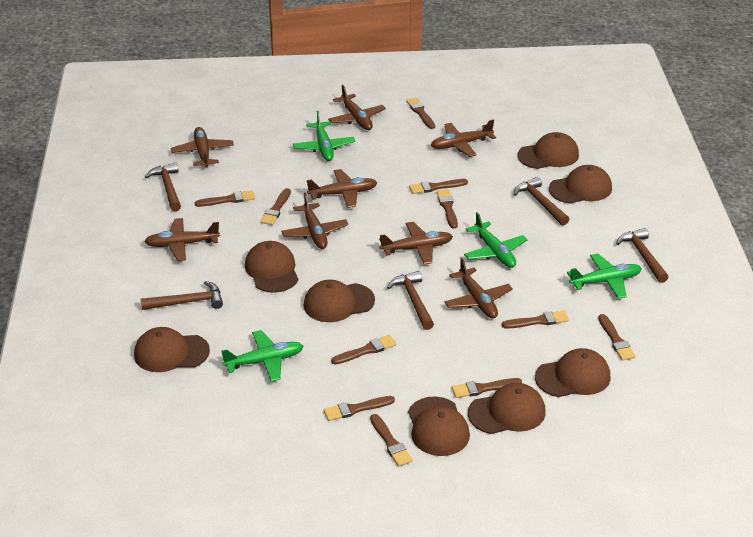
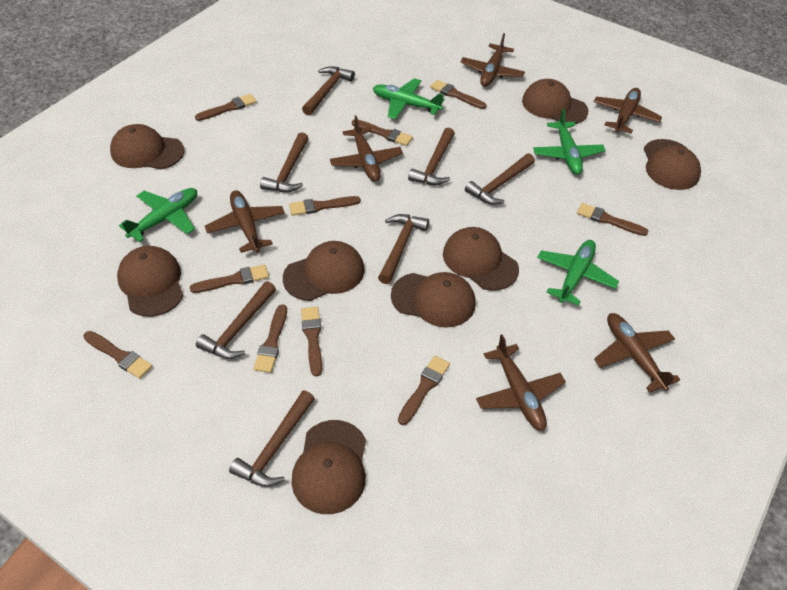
brown brush: 11 -> 10
brown hammer: 5 -> 7
brown plane: 8 -> 6

